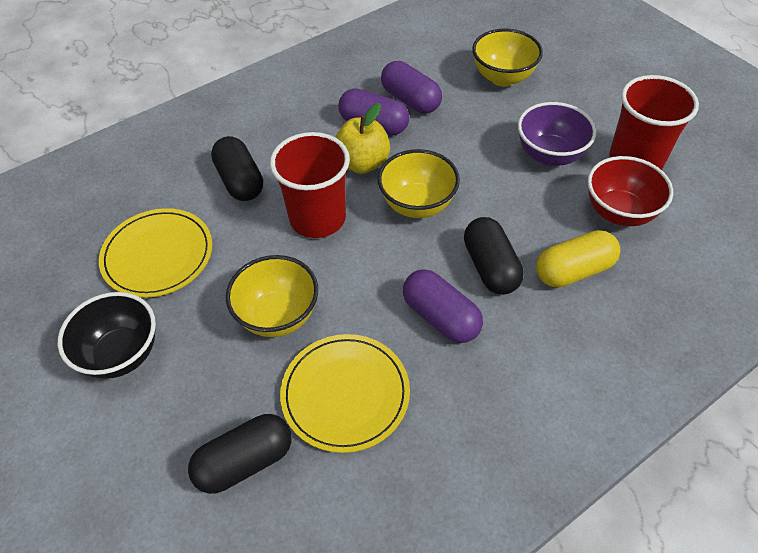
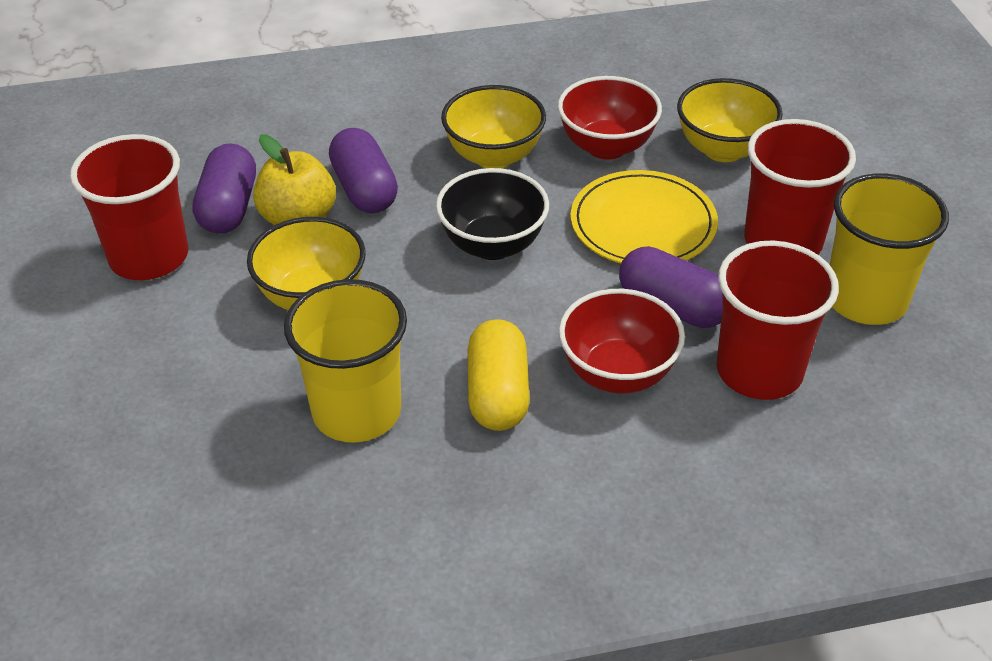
black capsule: 3 -> 0
purple bowl: 1 -> 0
red bowl: 1 -> 2
red cup: 2 -> 3
yellow cup: 0 -> 2
yellow plate: 2 -> 1

